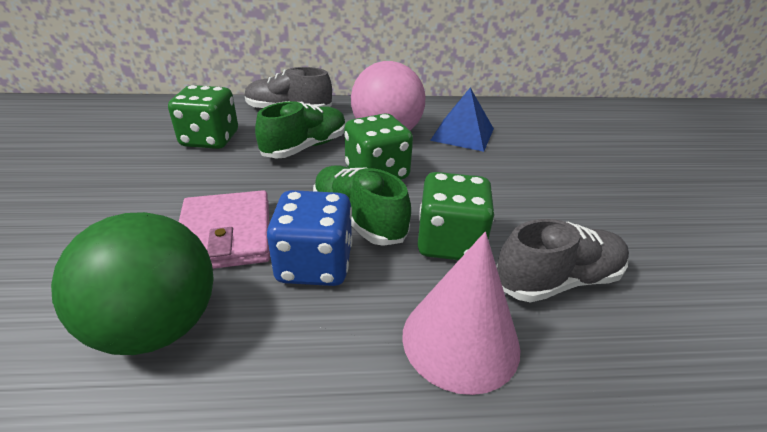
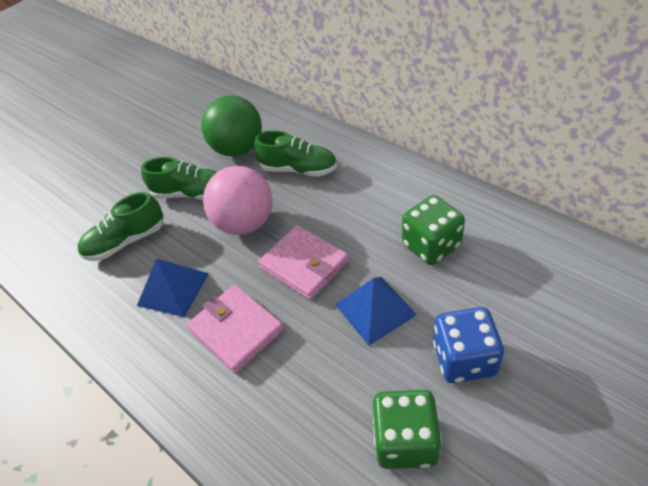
blue pyramid: 1 -> 2
green dice: 3 -> 2
green shoe: 2 -> 3
grey shoe: 2 -> 0
pink cone: 1 -> 0
pink wallet: 1 -> 2

